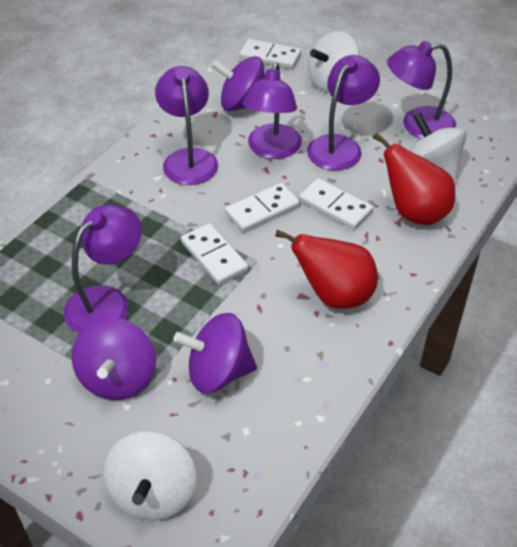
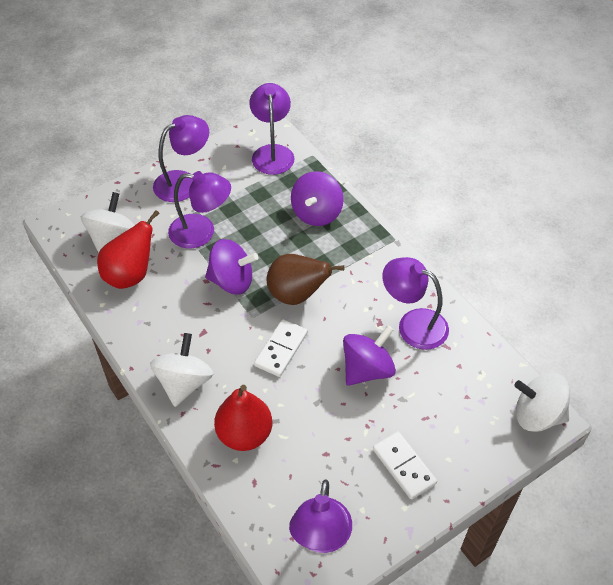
brown pear: 0 -> 1
white domino: 4 -> 2

